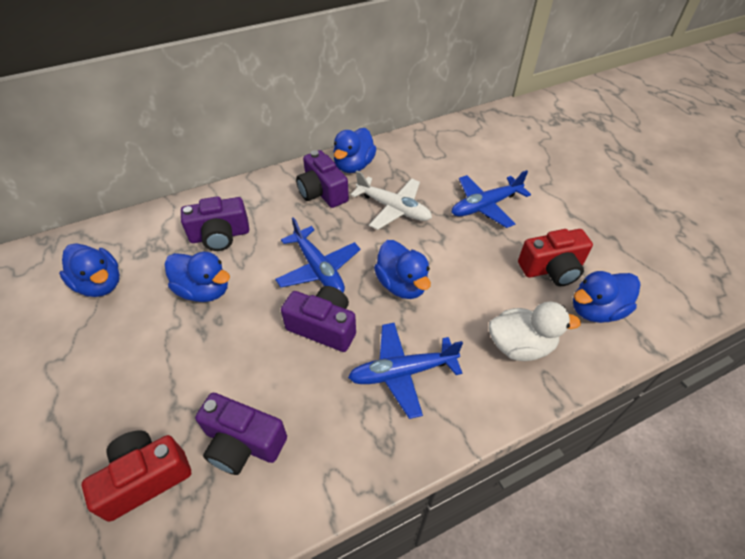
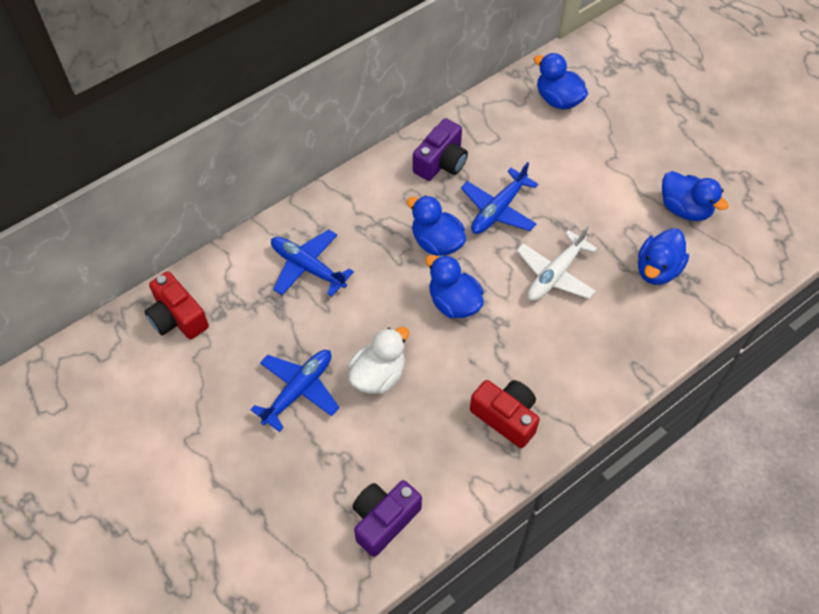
purple camera: 4 -> 2

